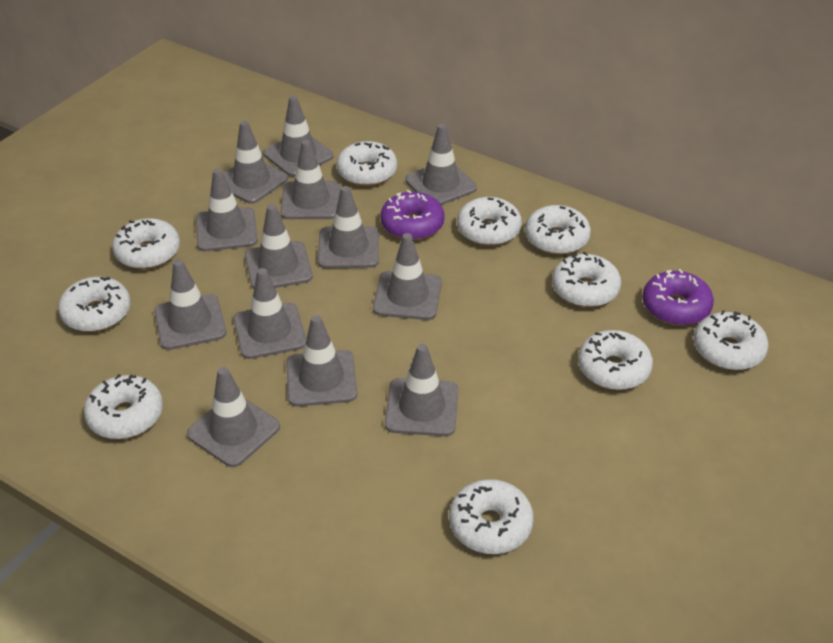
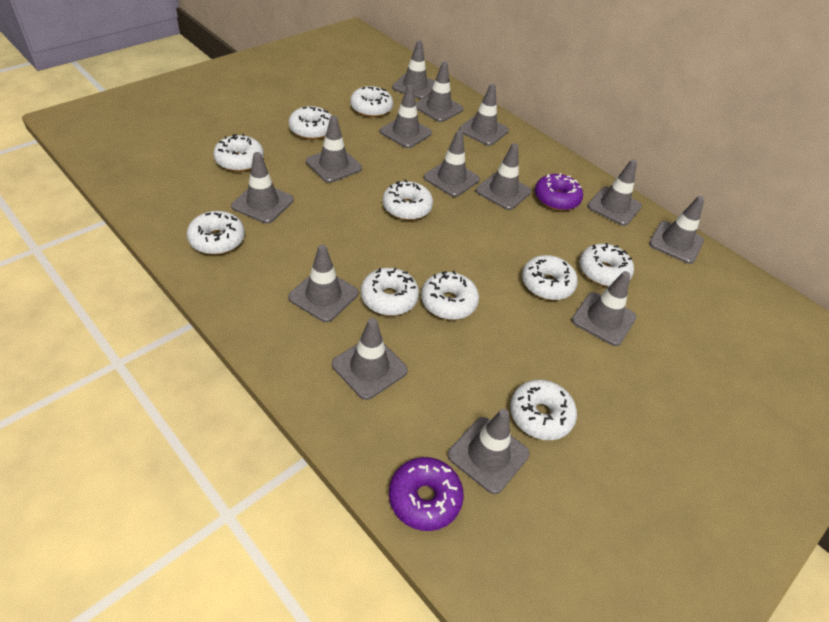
grey traffic cone: 13 -> 14

